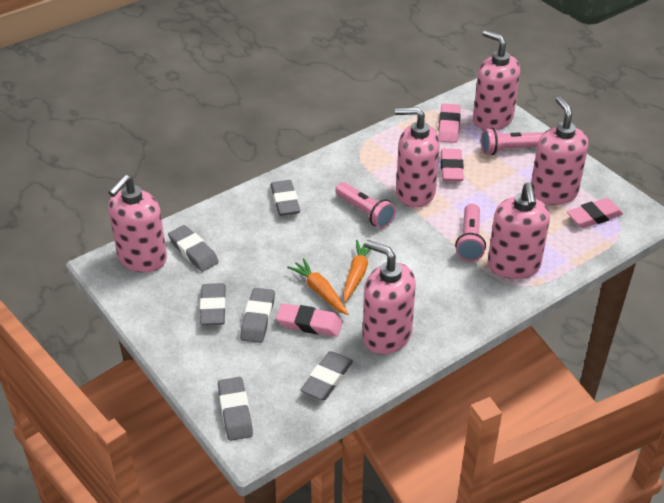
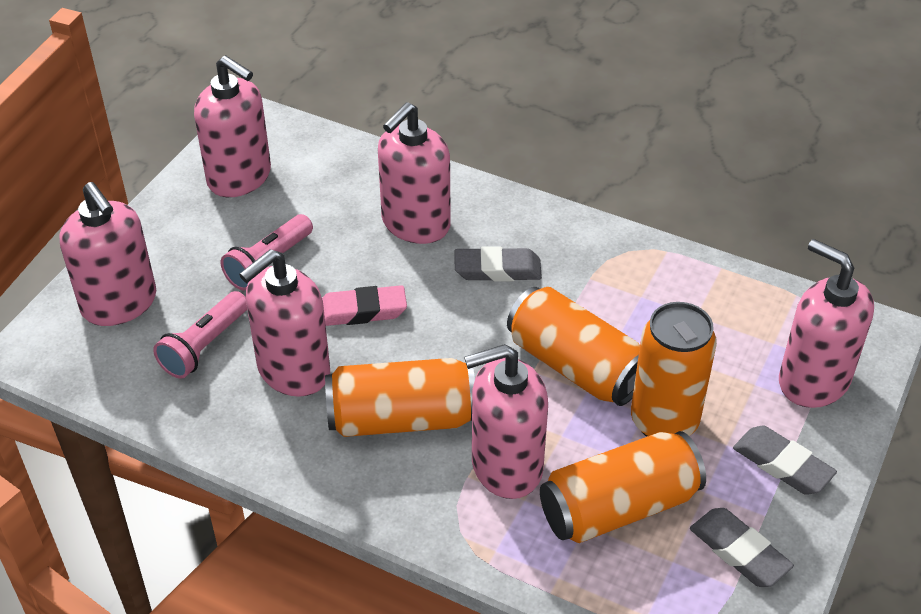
grey eraser: 6 -> 3
orange can: 0 -> 4
orange carrot: 2 -> 0
pink eraser: 4 -> 1
pink flashlight: 3 -> 2

